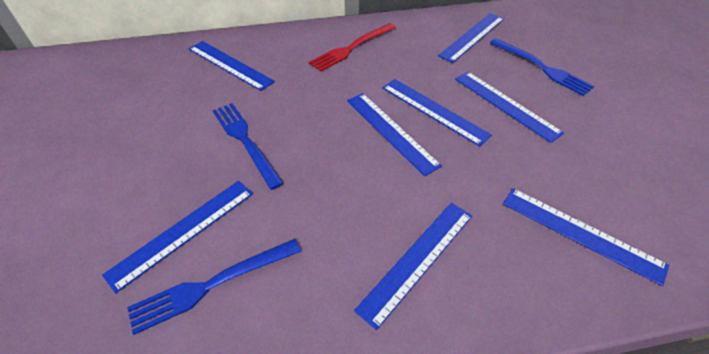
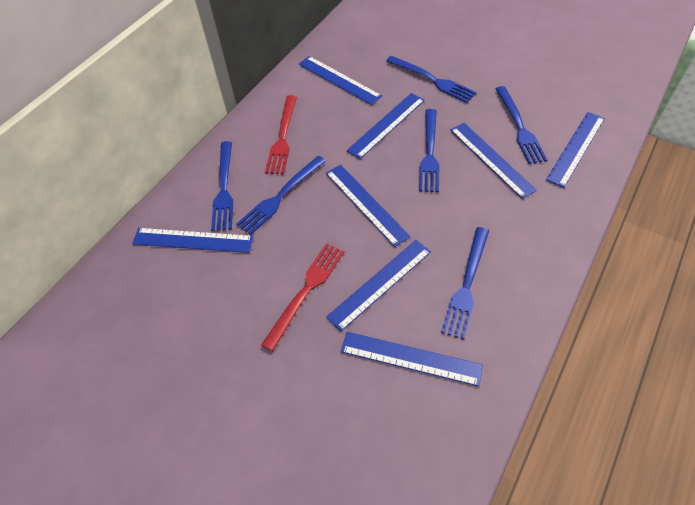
blue fork: 3 -> 6
red fork: 1 -> 2

